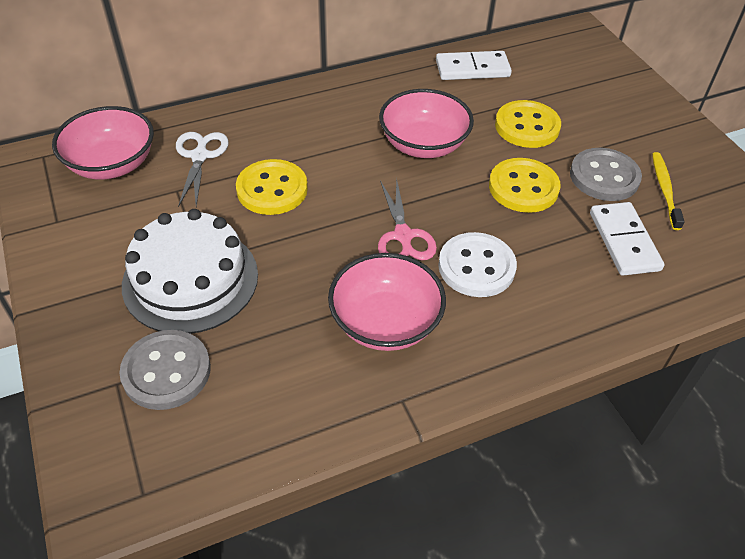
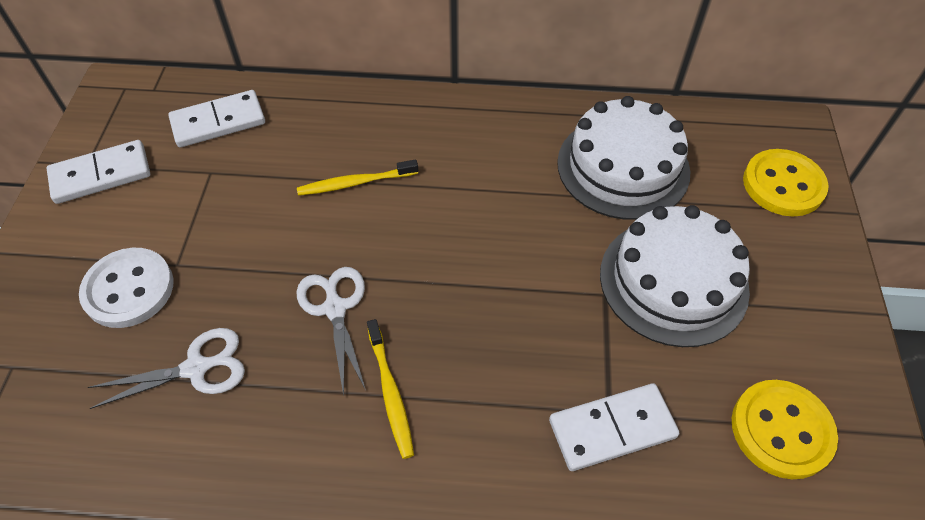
grey button: 2 -> 0
pink bowl: 3 -> 0
pink scissors: 1 -> 0
white cake: 1 -> 2
white domino: 2 -> 3
white scissors: 1 -> 2
yellow button: 3 -> 2
yellow toothbrush: 1 -> 2

